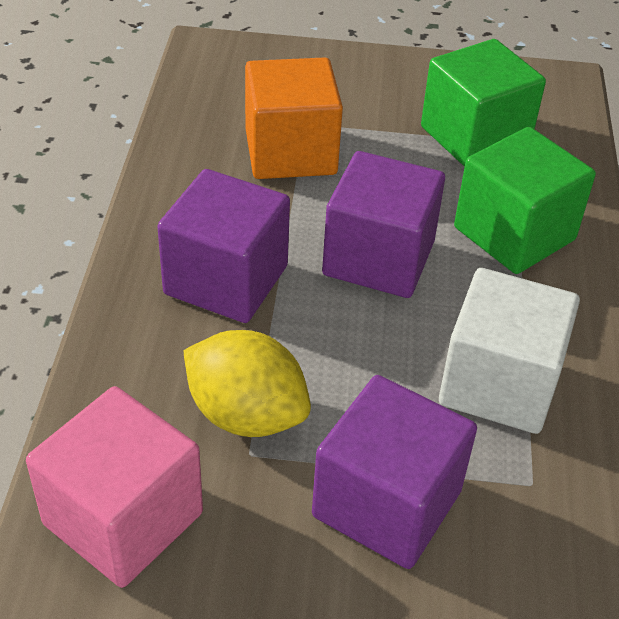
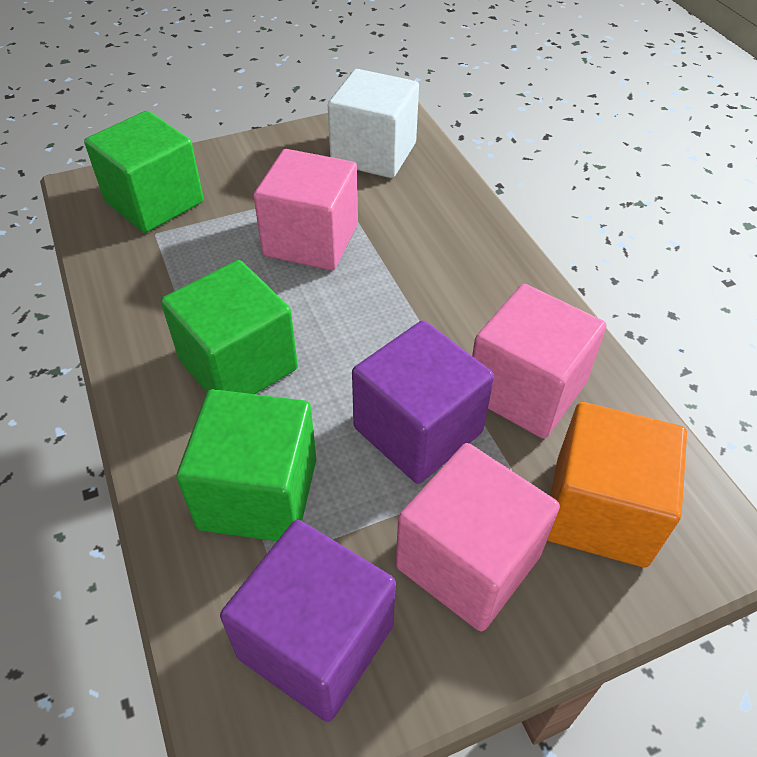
green cube: 2 -> 3
pink cube: 1 -> 3
purple cube: 3 -> 2
yellow lemon: 1 -> 0

